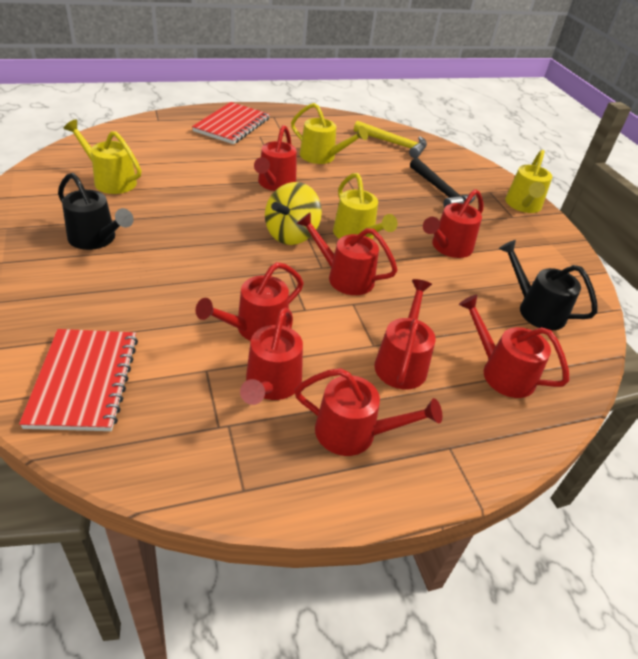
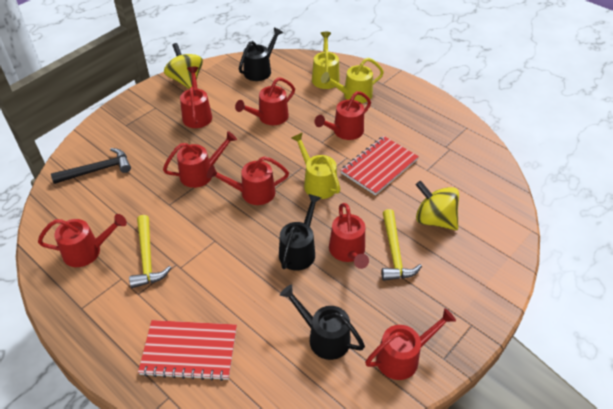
black watering can: 2 -> 3
yellow hammer: 1 -> 2
yellow spinning top: 1 -> 2
yellow watering can: 4 -> 3

